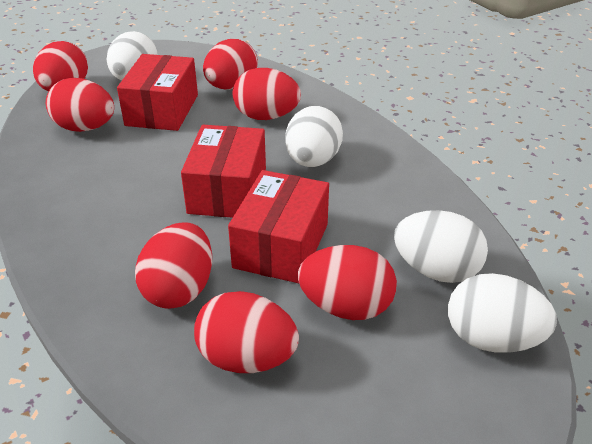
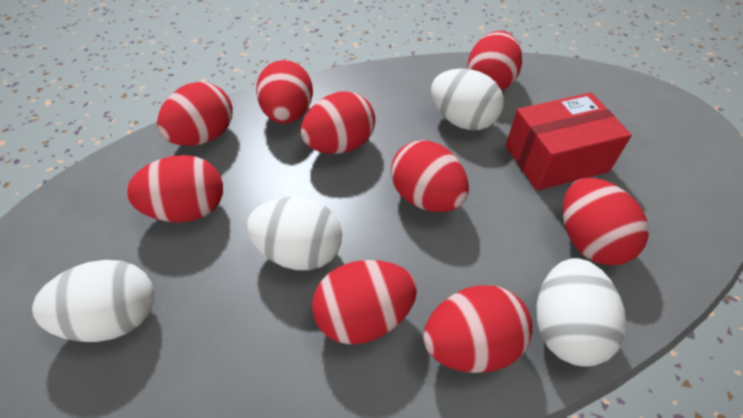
red box: 3 -> 1
red egg: 7 -> 9

